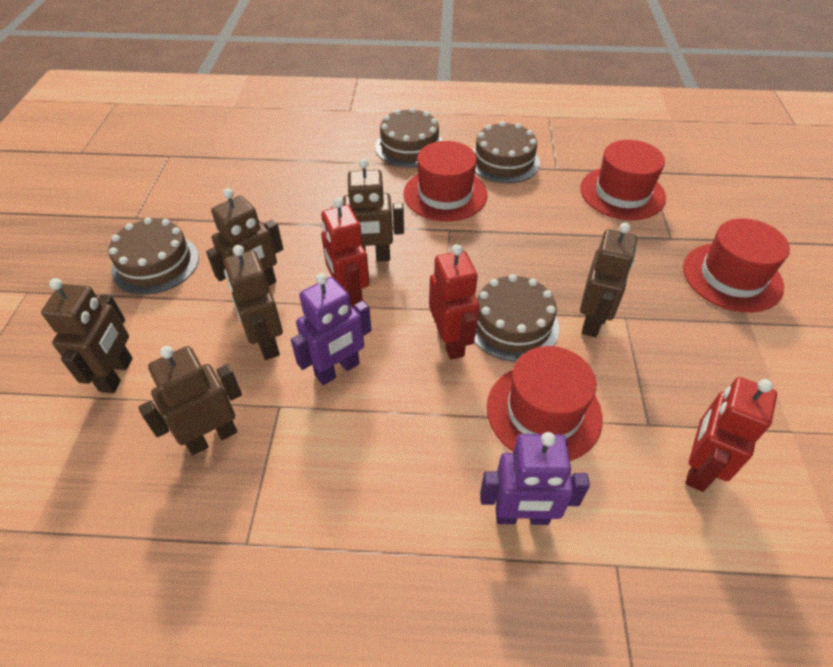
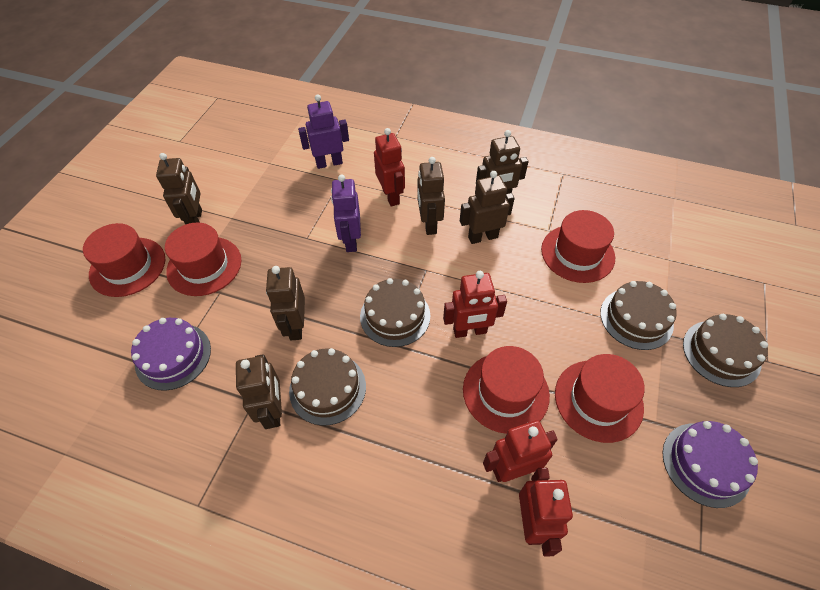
purple cake: 0 -> 2
red hat: 4 -> 5
red robot: 3 -> 4

